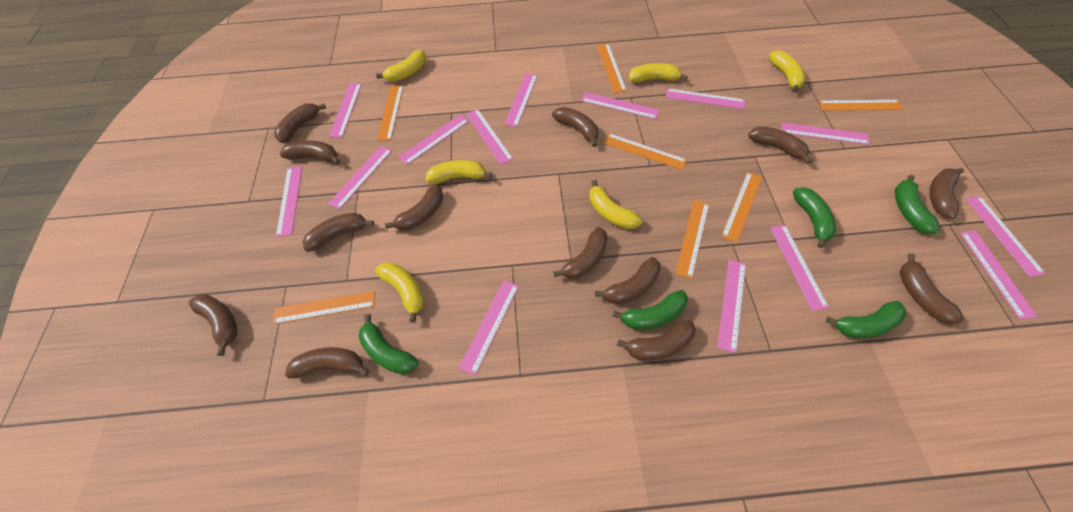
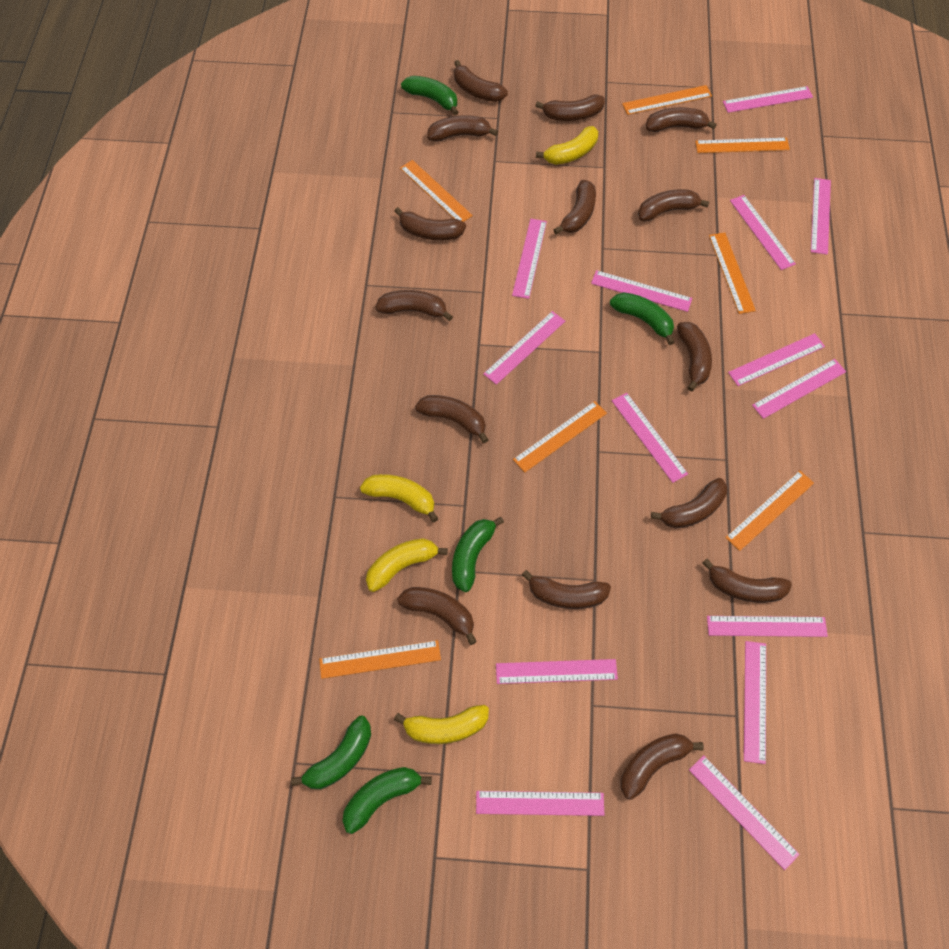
brown banana: 13 -> 15
yellow banana: 6 -> 4

